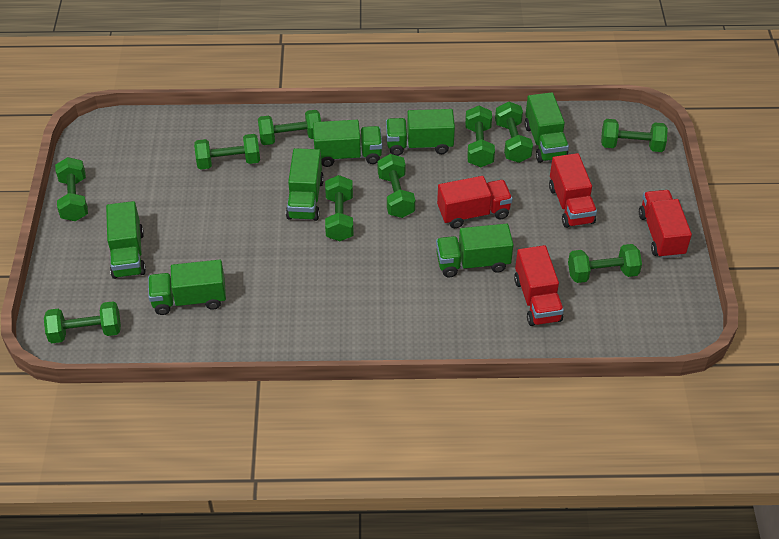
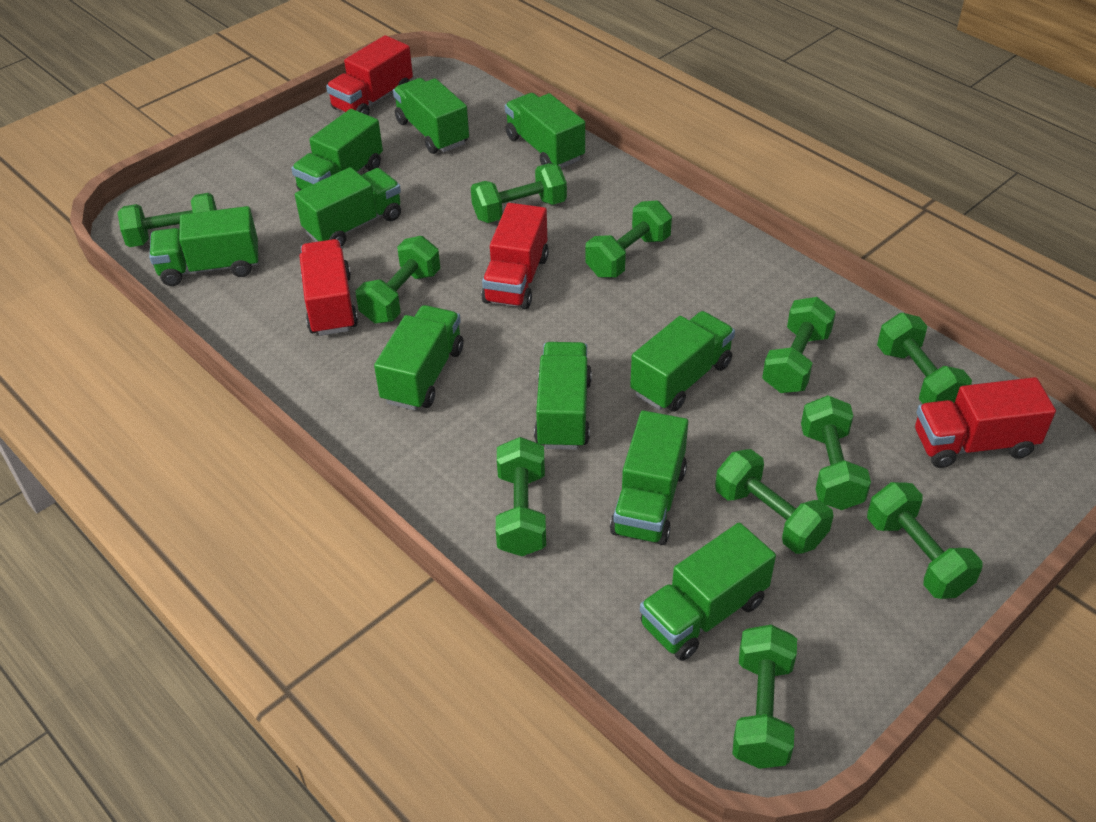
green dumbbell: 10 -> 11
green truck: 7 -> 10

